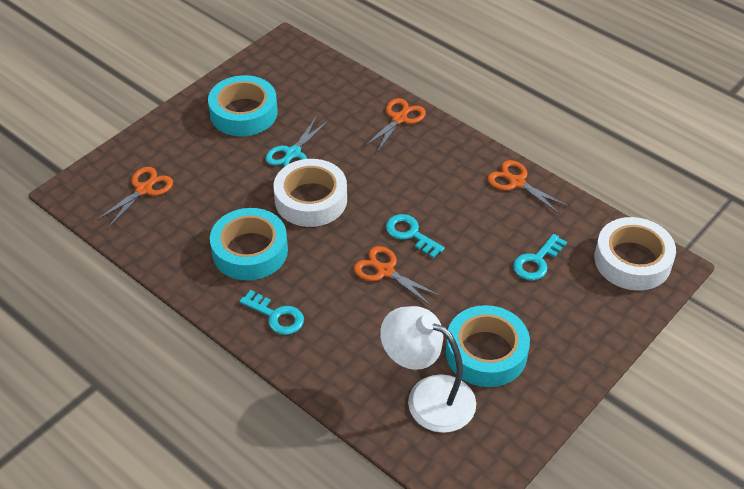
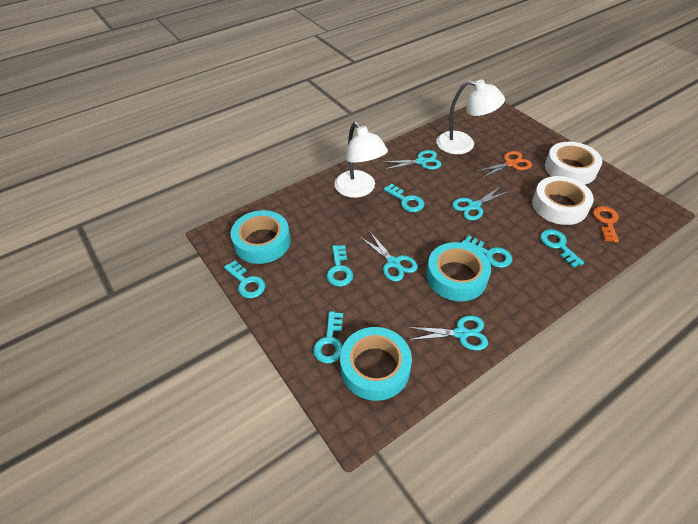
orange key: 0 -> 1
orange scissors: 4 -> 1
turquoise key: 3 -> 6
turquoise scissors: 1 -> 4
white lamp: 1 -> 2

